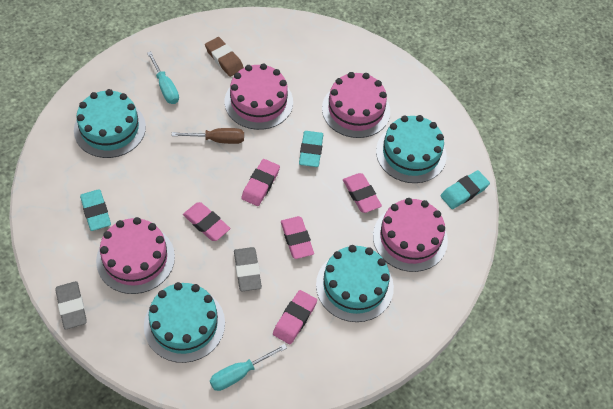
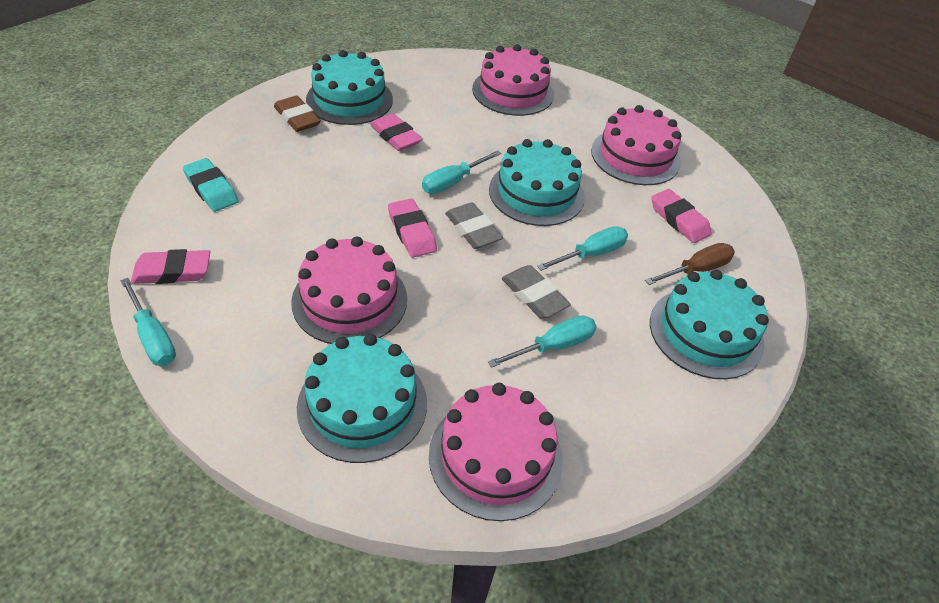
pink eraser: 5 -> 4
turquoise eraser: 3 -> 1
turquoise screwdriver: 2 -> 4

